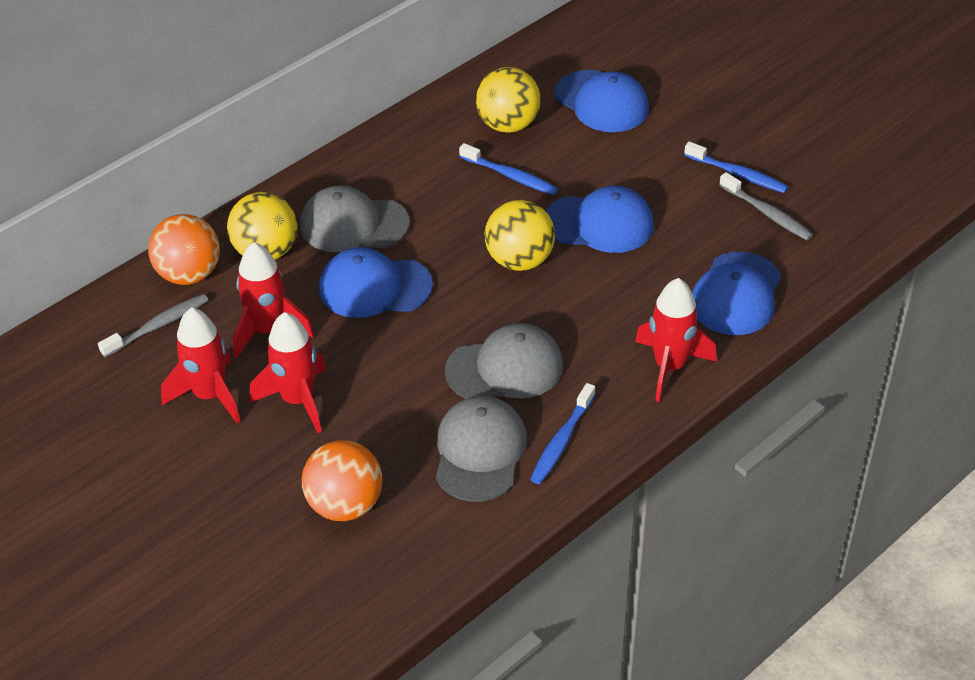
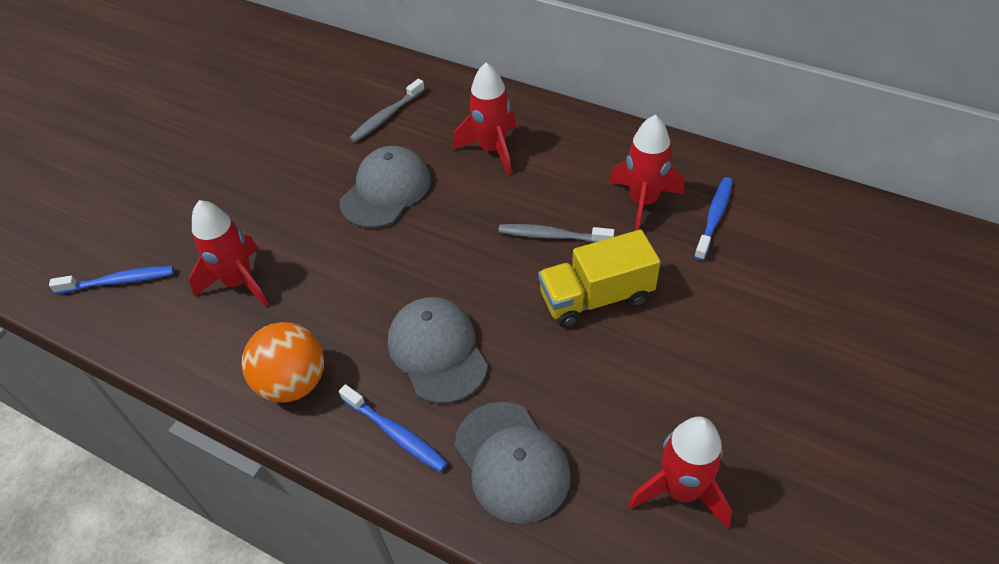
blue cap: 4 -> 0
orange ball: 2 -> 1
yellow ball: 3 -> 0
yellow truck: 0 -> 1

